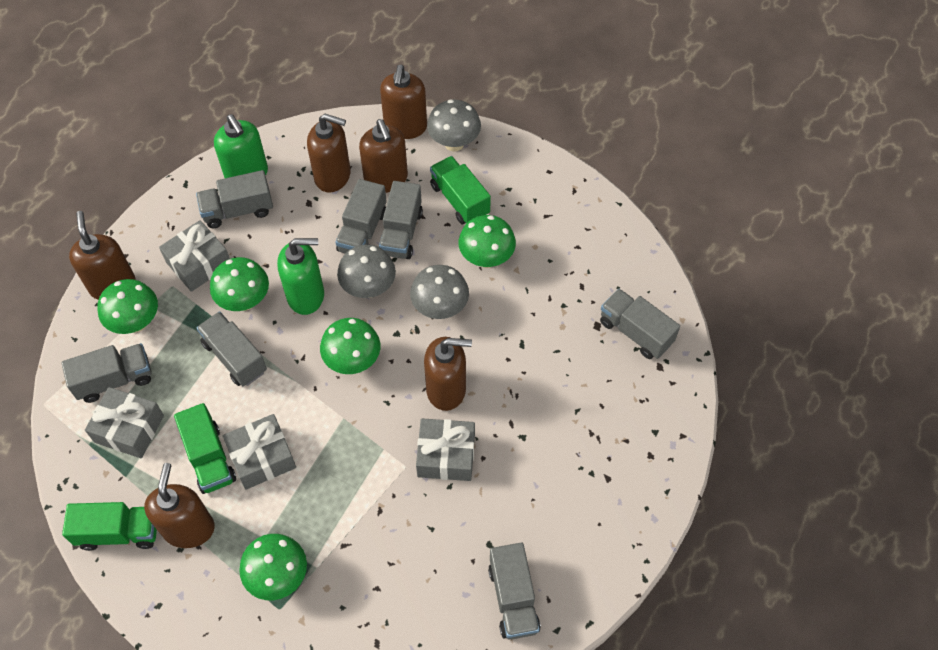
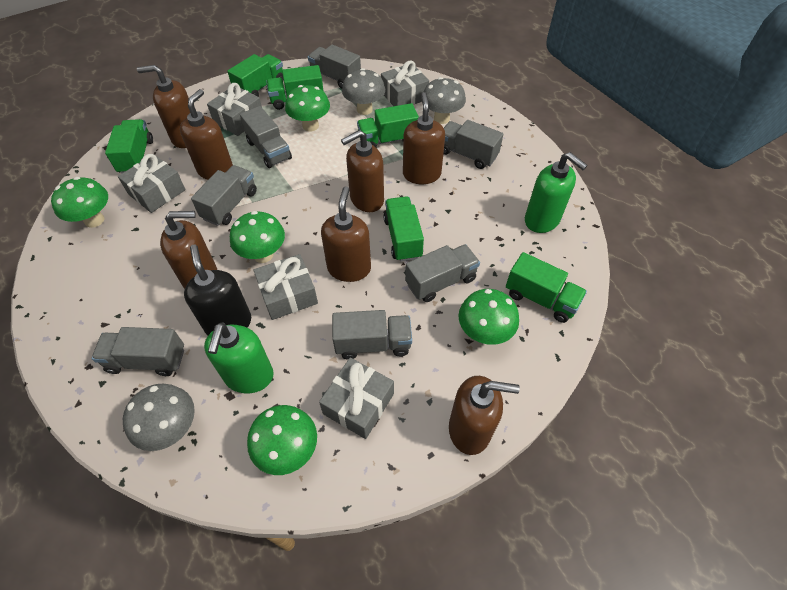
black soap dispenser: 0 -> 1
brown soap dispenser: 6 -> 7
green truck: 3 -> 6
grey gift: 4 -> 5

